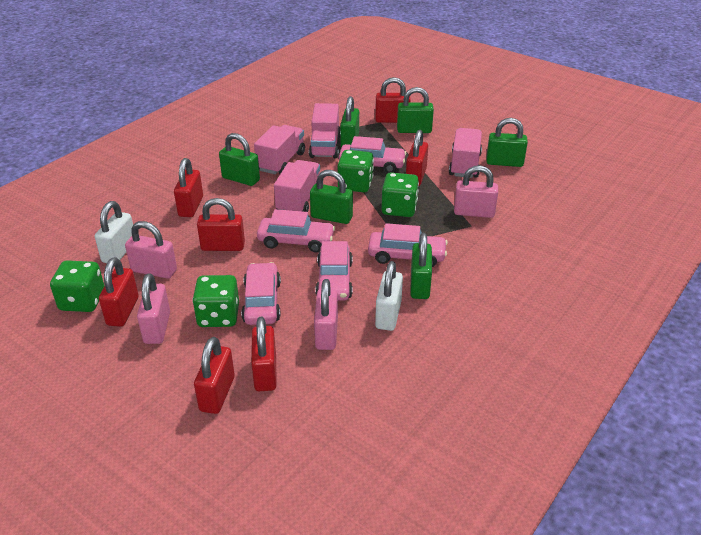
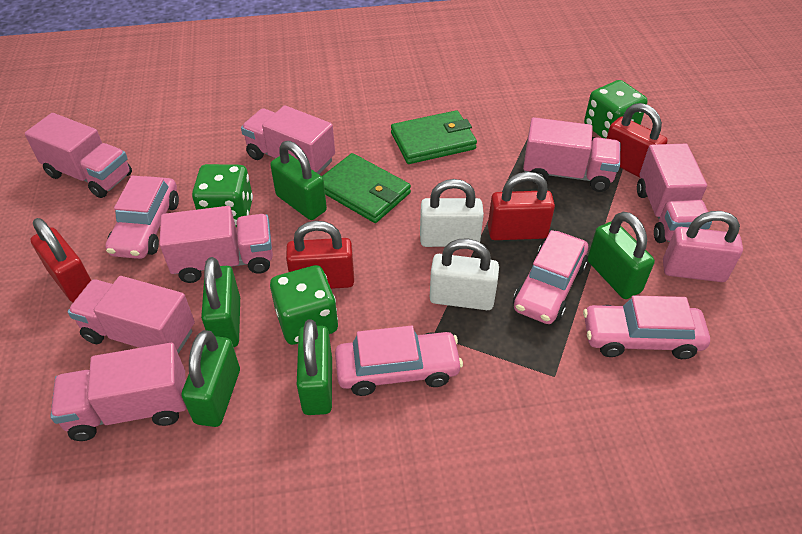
green dice: 4 -> 3
green padlock: 6 -> 5
green wallet: 0 -> 2
pink car: 5 -> 4
pink padlock: 4 -> 1
pink truck: 4 -> 7
red padlock: 7 -> 4

